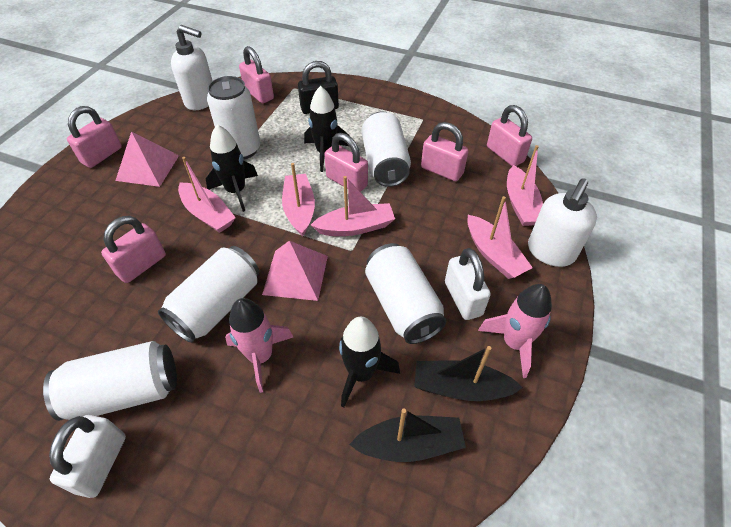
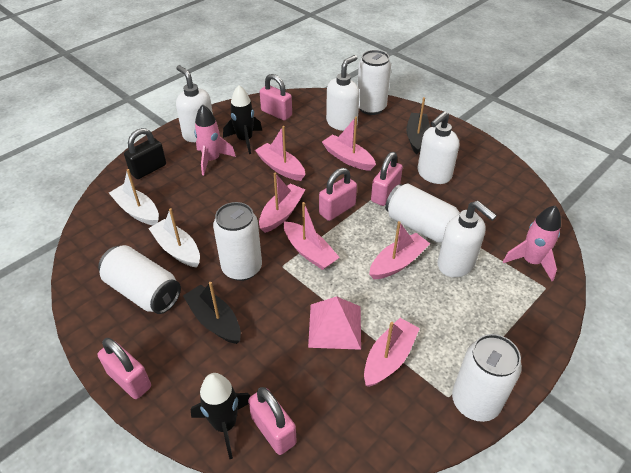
black rocket: 3 -> 2
pink boat: 5 -> 6
pink padlock: 6 -> 5
pink pyramid: 2 -> 1
white boat: 0 -> 2
white padlock: 2 -> 0
white soap dispenser: 2 -> 4

